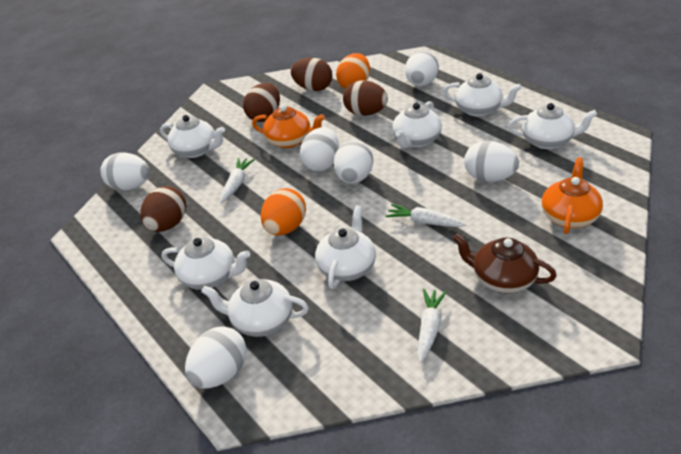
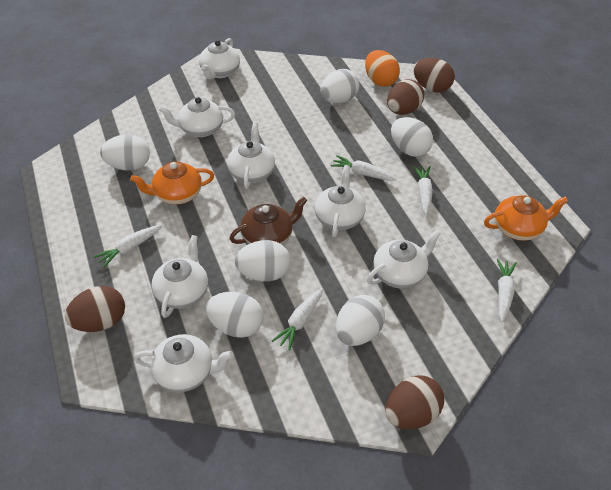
orange egg: 2 -> 1
white carrot: 3 -> 5

